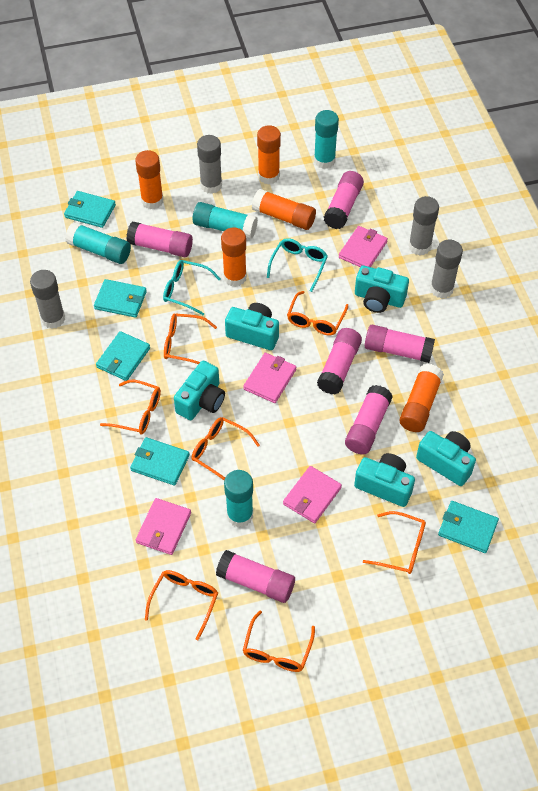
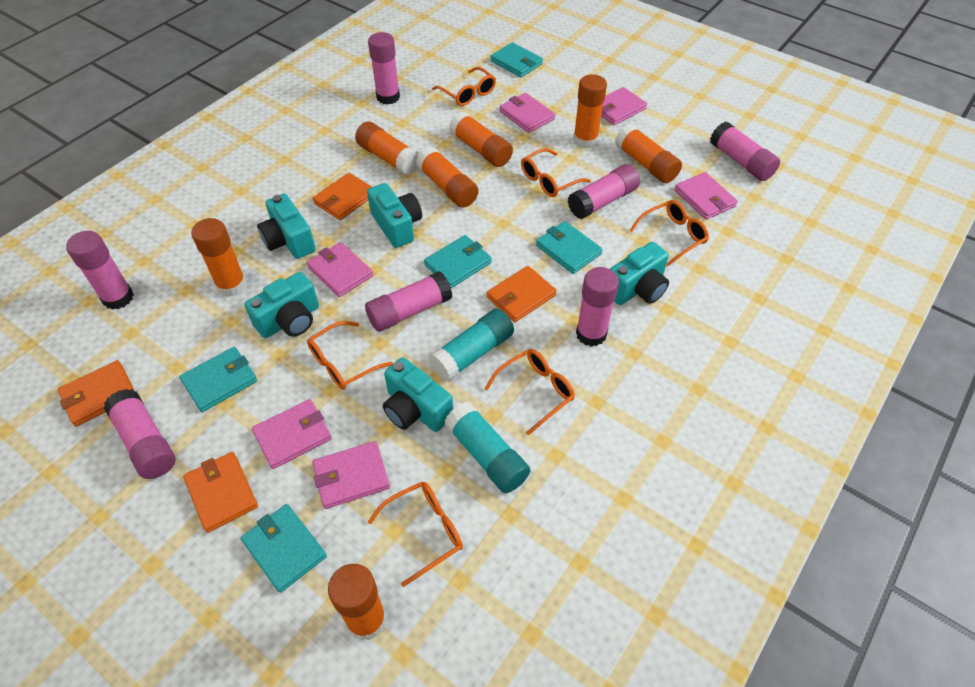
grey glue stick: 4 -> 0
orange glasses: 7 -> 6
orange glue stick: 5 -> 7
orange wallet: 0 -> 4
pink glue stick: 6 -> 7
pink wallet: 4 -> 6
turquoise glasses: 2 -> 0
turquoise glue stick: 4 -> 2

